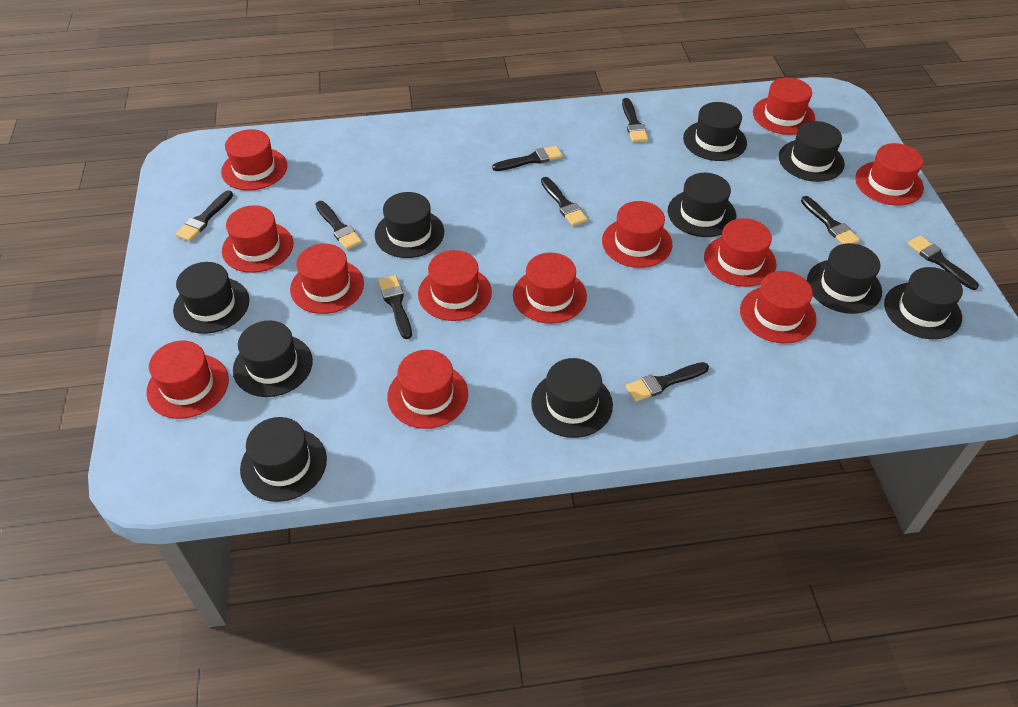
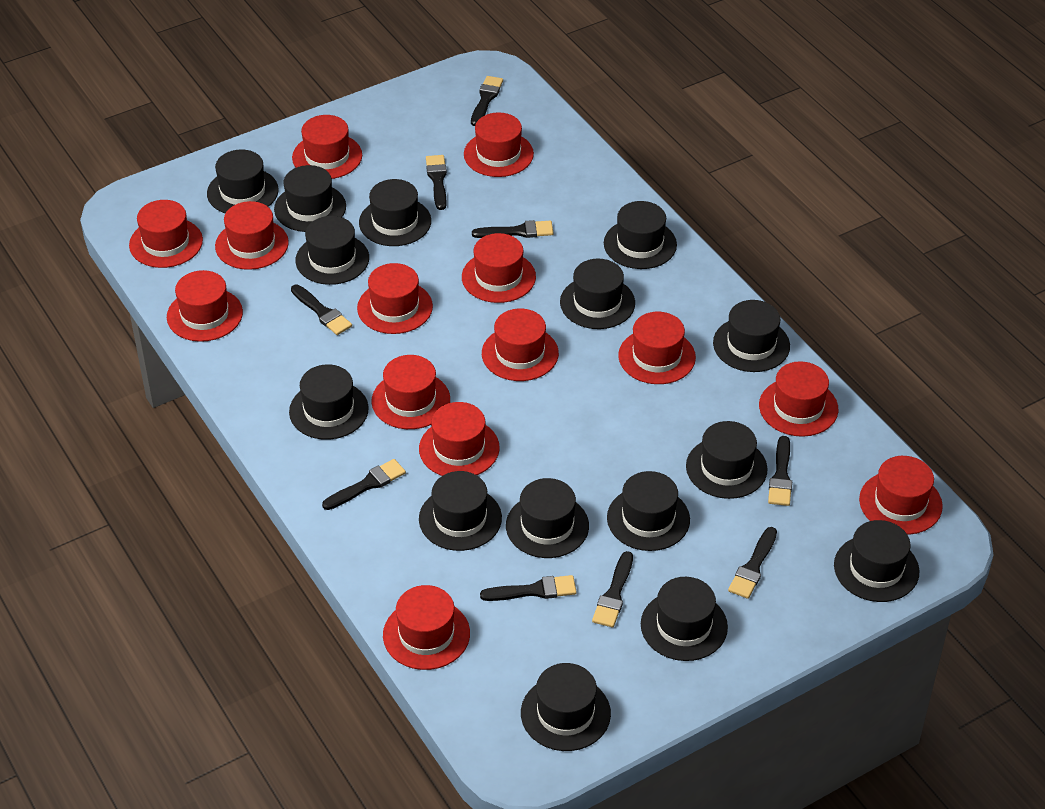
black hat: 10 -> 15
red hat: 12 -> 14

